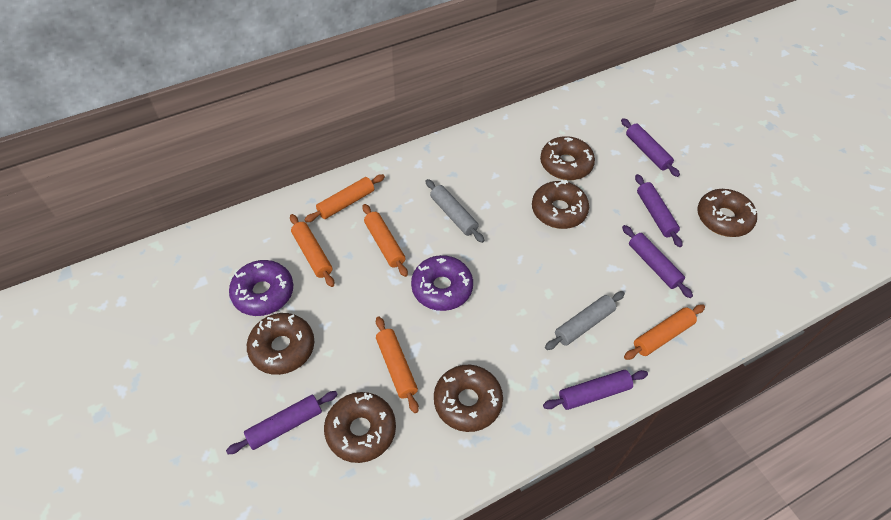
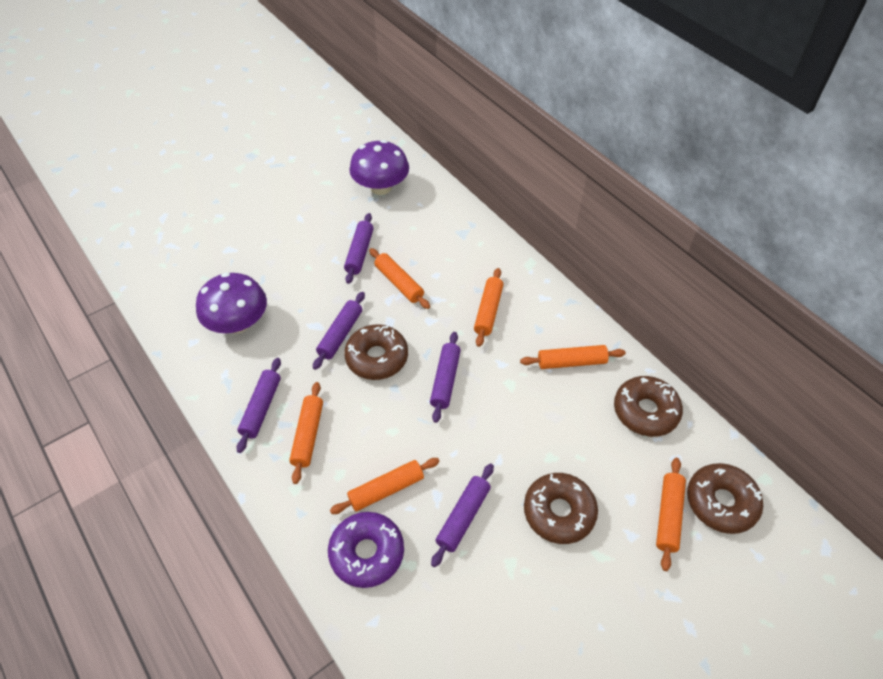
brown donut: 6 -> 4
grey rolling pin: 2 -> 0
orange rolling pin: 5 -> 6
purple donut: 2 -> 1
purple mushroom: 0 -> 2

